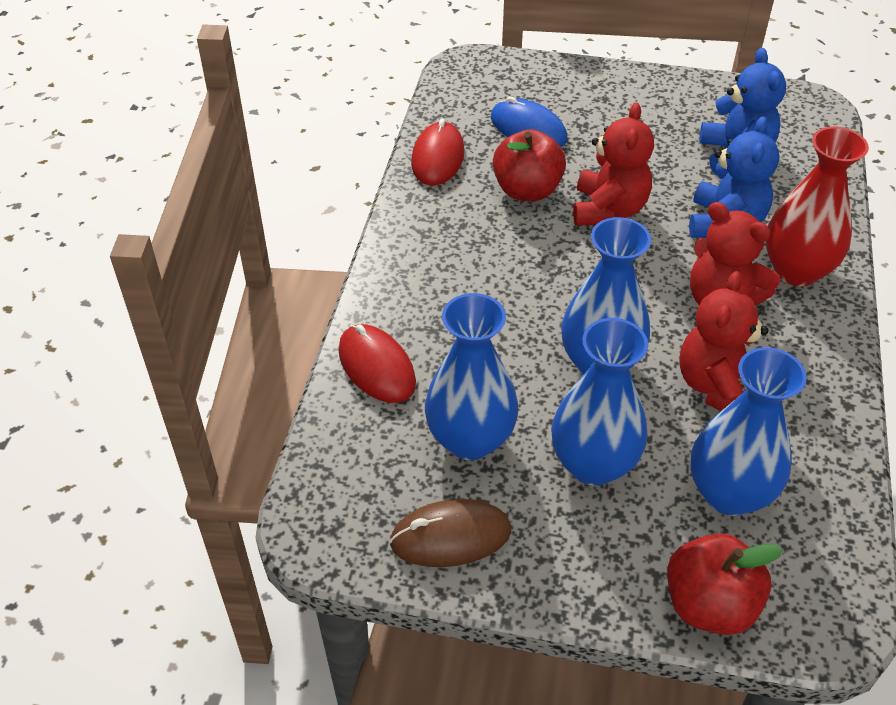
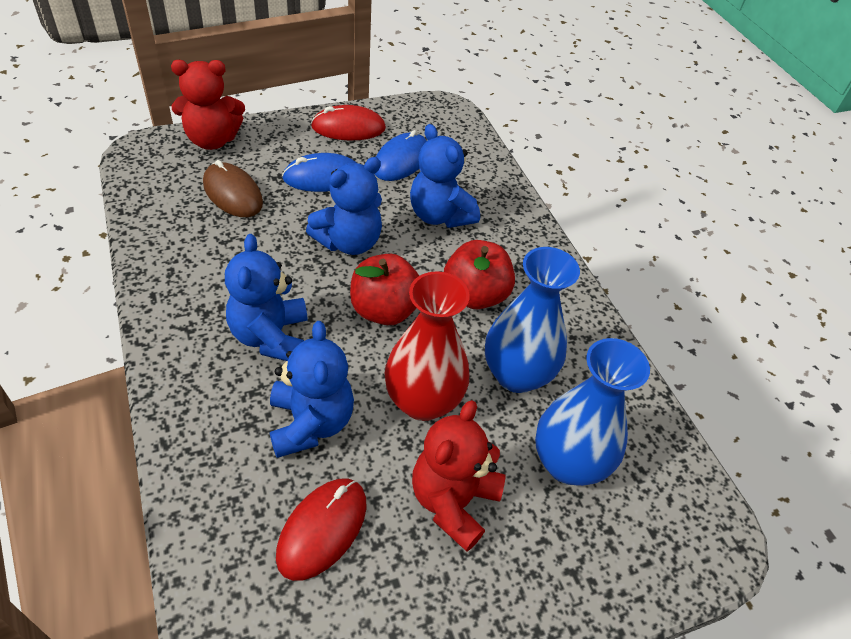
blue mouse: 1 -> 2
blue teddy bear: 2 -> 4
blue vase: 4 -> 2
red teddy bear: 3 -> 2

